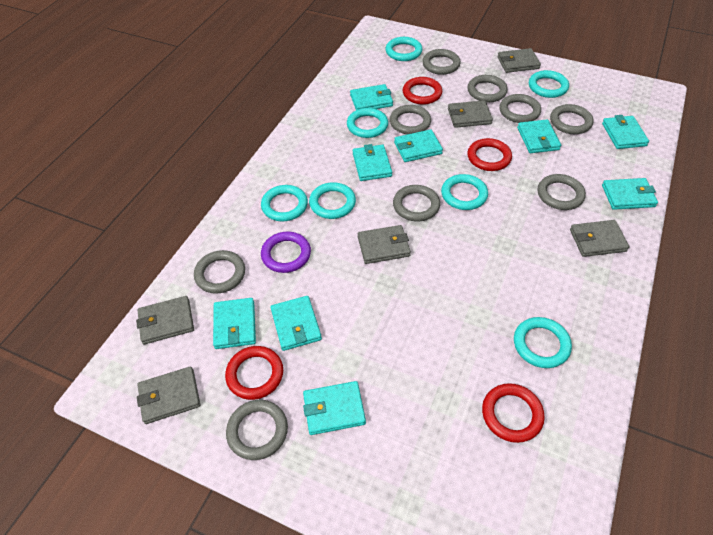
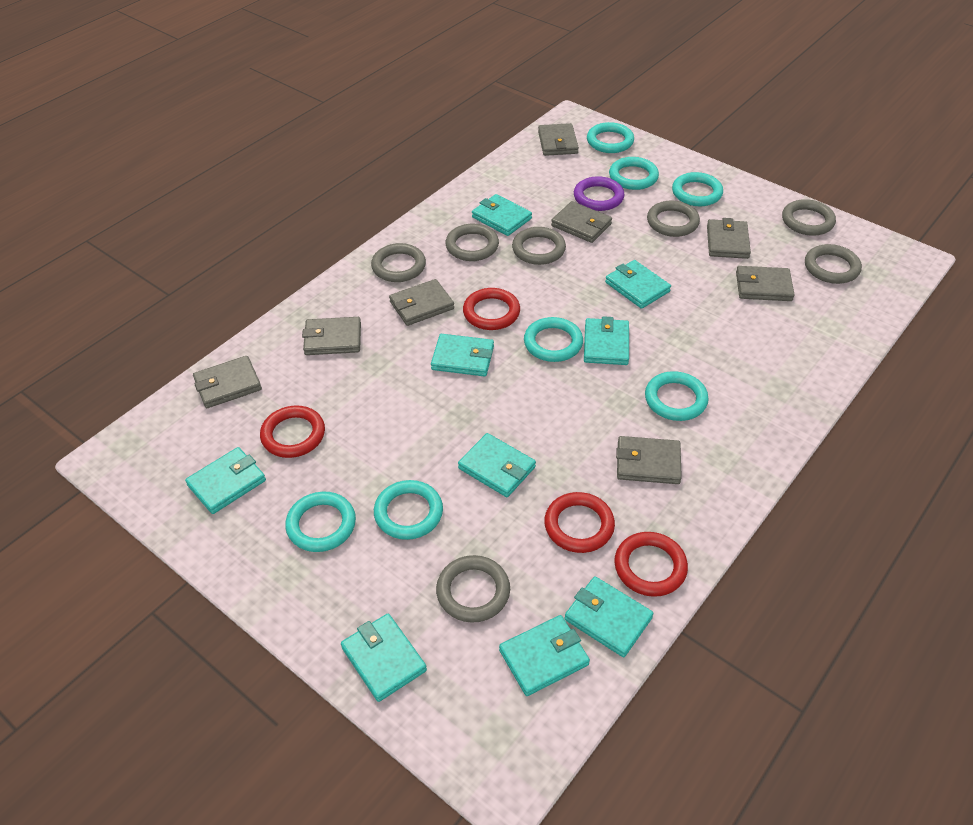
grey ring: 9 -> 7
grey wallet: 6 -> 8

